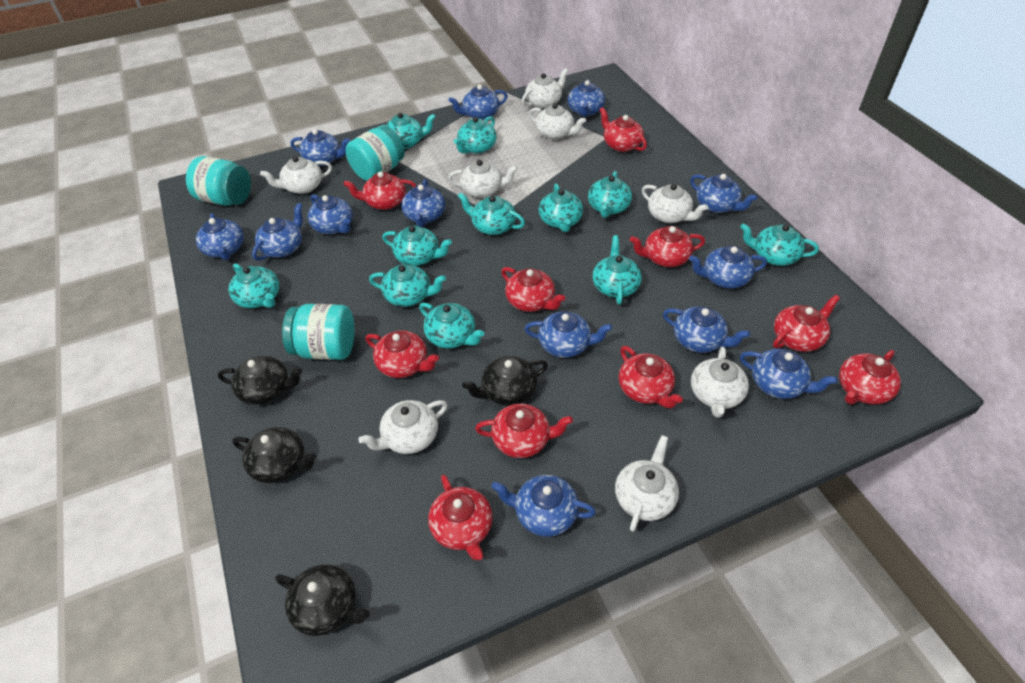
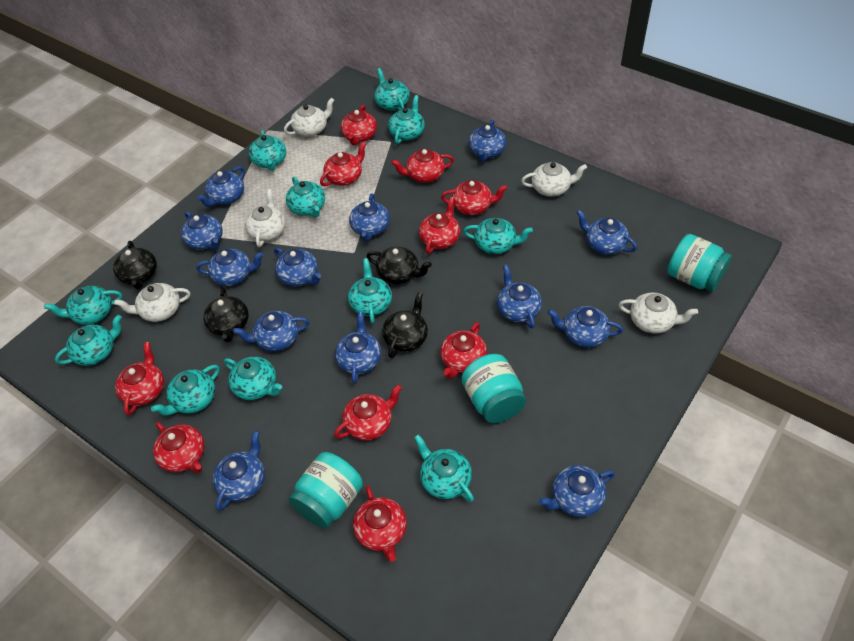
white teapot: 8 -> 5

